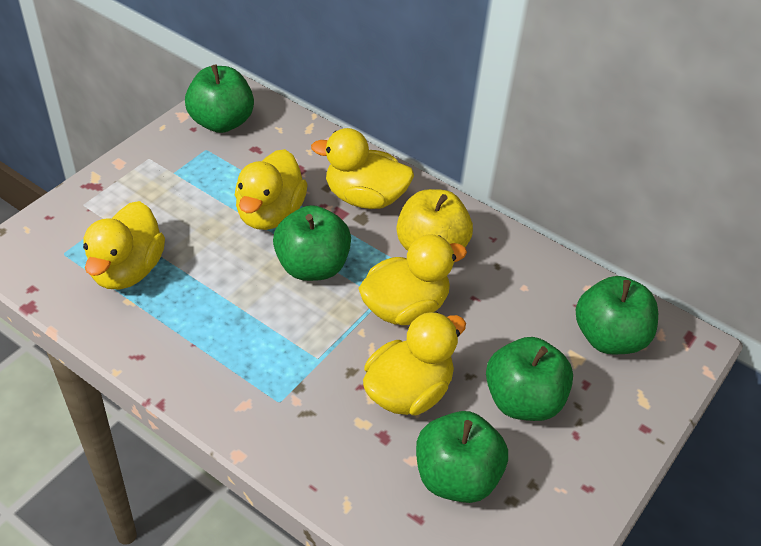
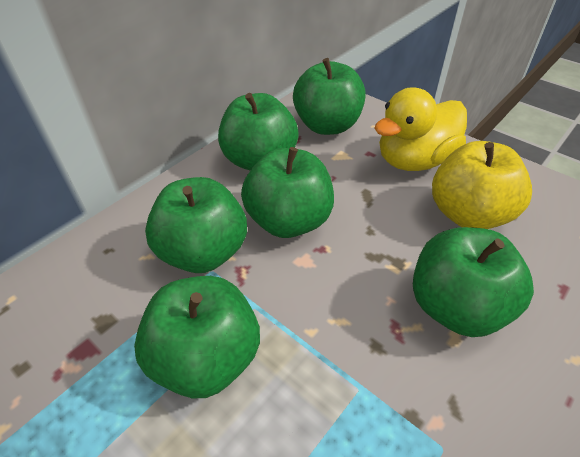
green apple: 5 -> 6
yellow duck: 5 -> 1

